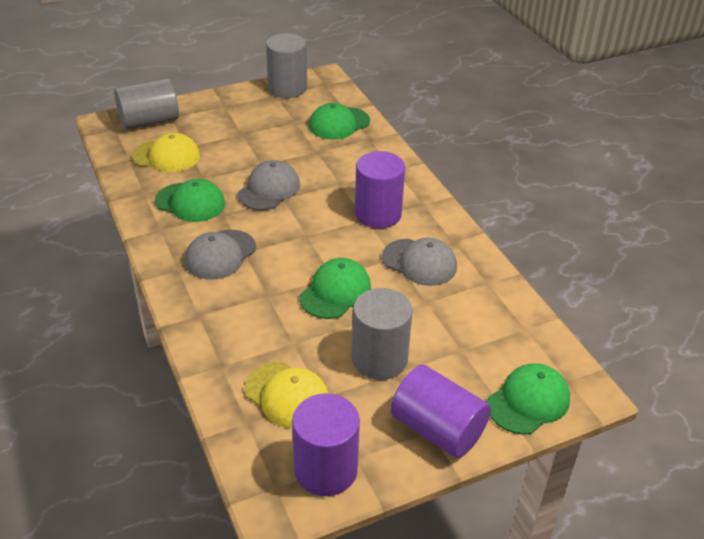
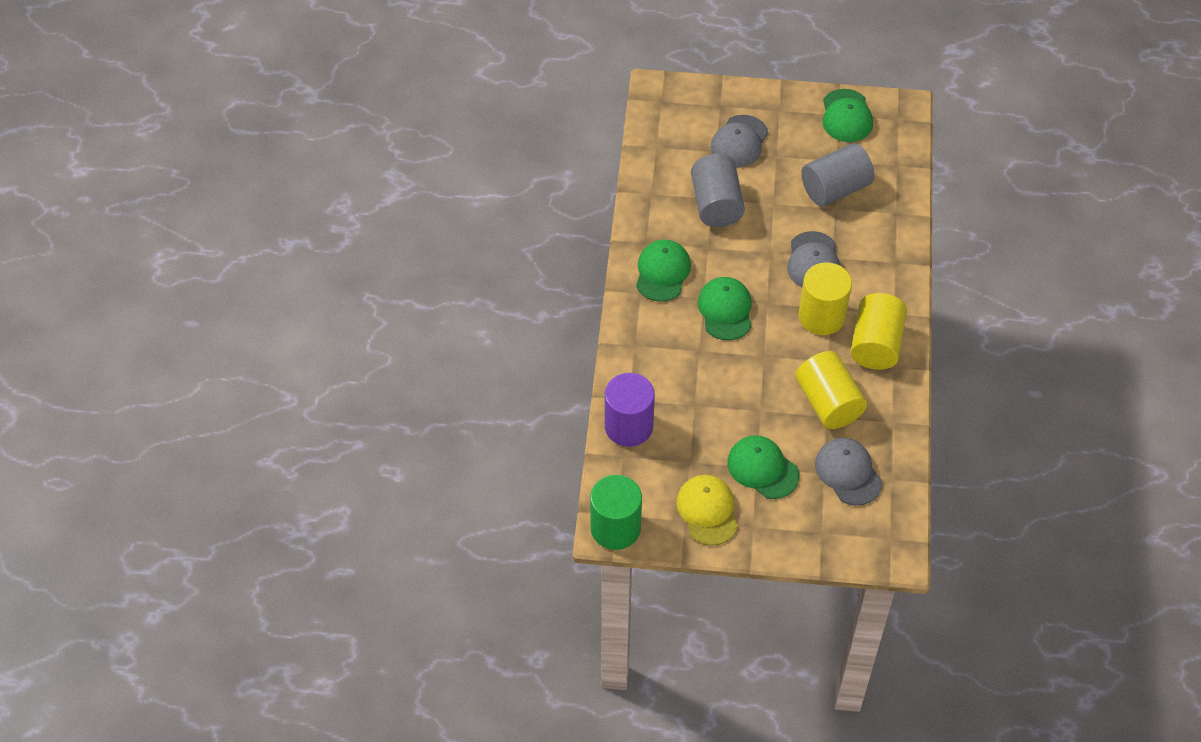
green cylinder: 0 -> 1
grey cylinder: 3 -> 2
purple cylinder: 3 -> 1
yellow cap: 2 -> 1
yellow cylinder: 0 -> 3

